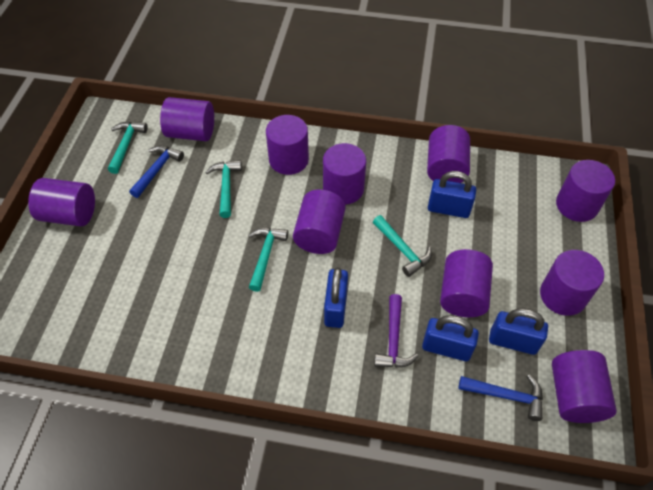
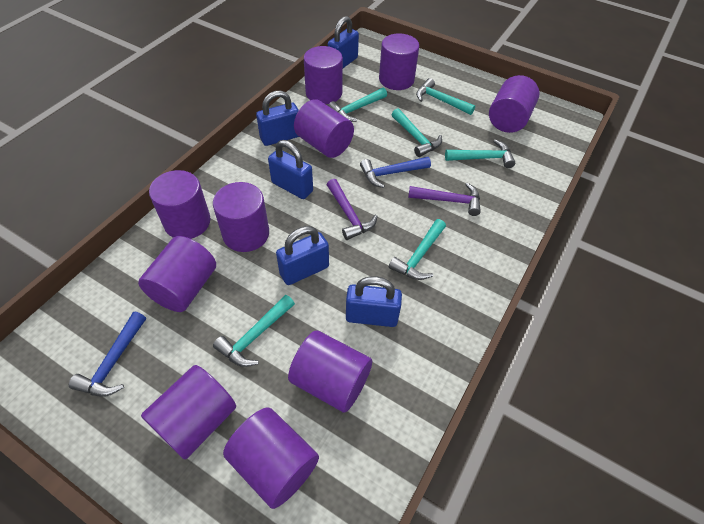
blue padlock: 4 -> 5
purple hammer: 1 -> 2
turquoise hammer: 4 -> 6

